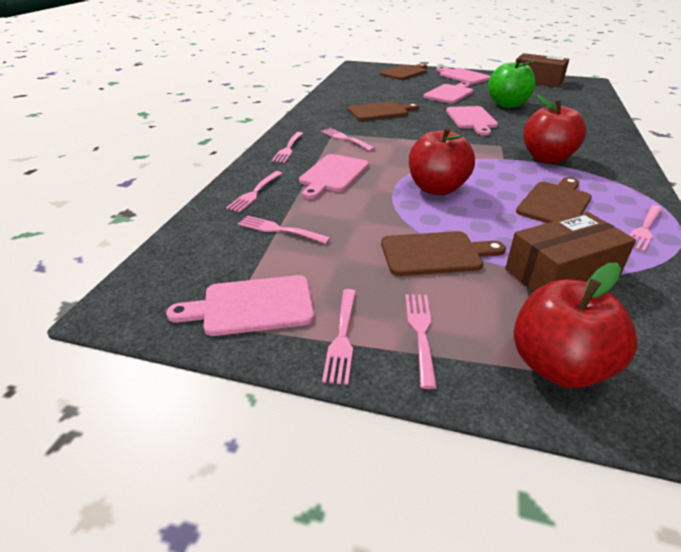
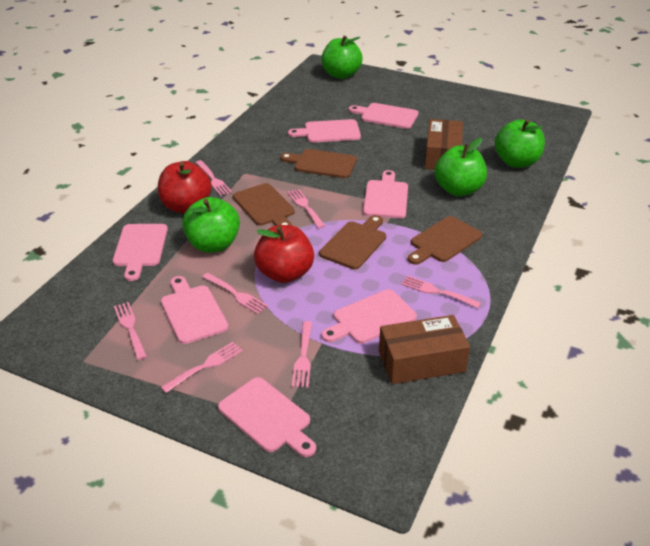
green apple: 1 -> 4
pink cutting board: 5 -> 7
red apple: 3 -> 2

